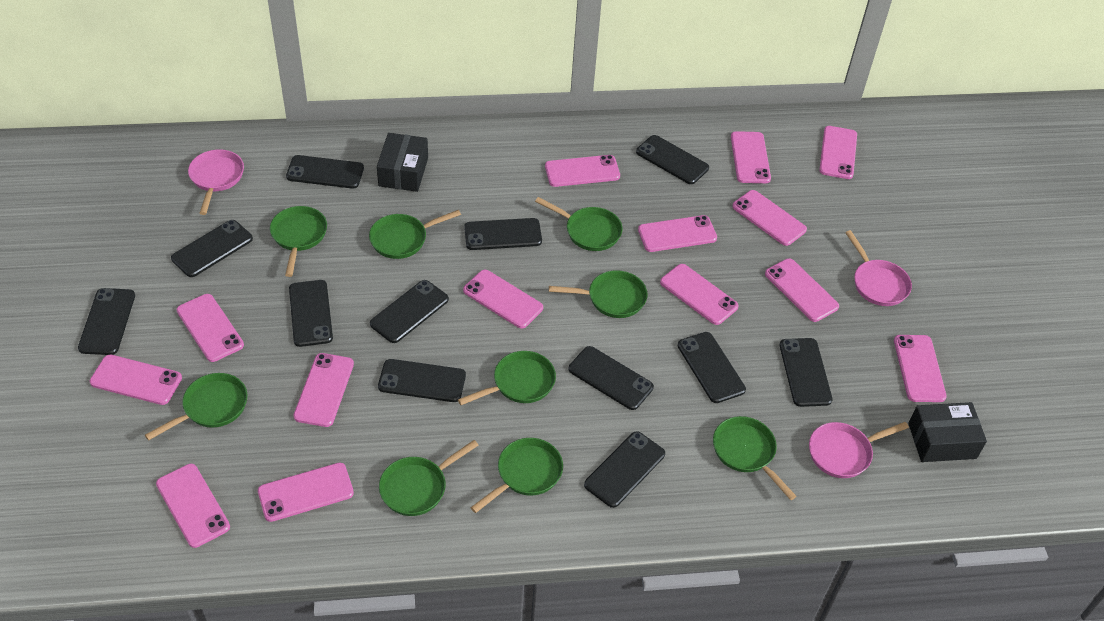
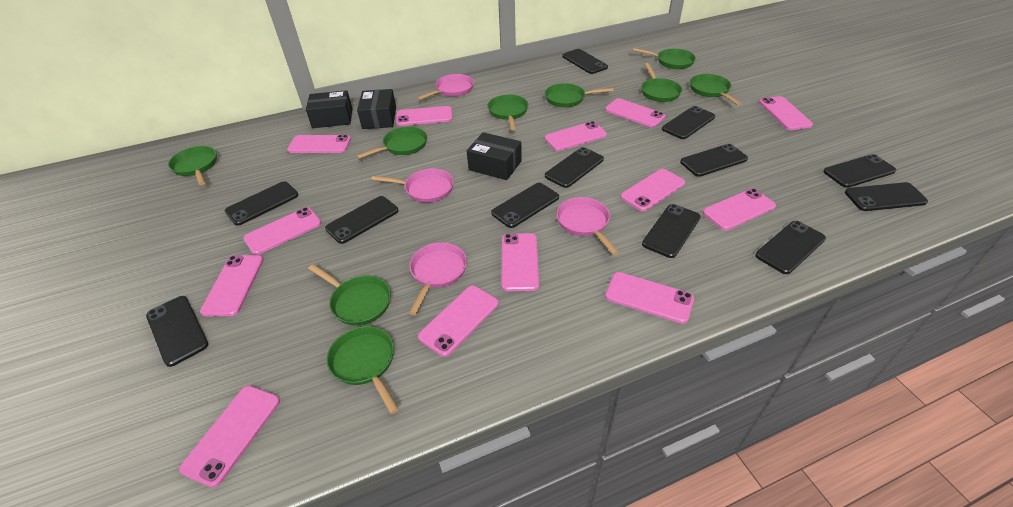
black box: 2 -> 3
pink pan: 3 -> 4
pink phone: 14 -> 13

